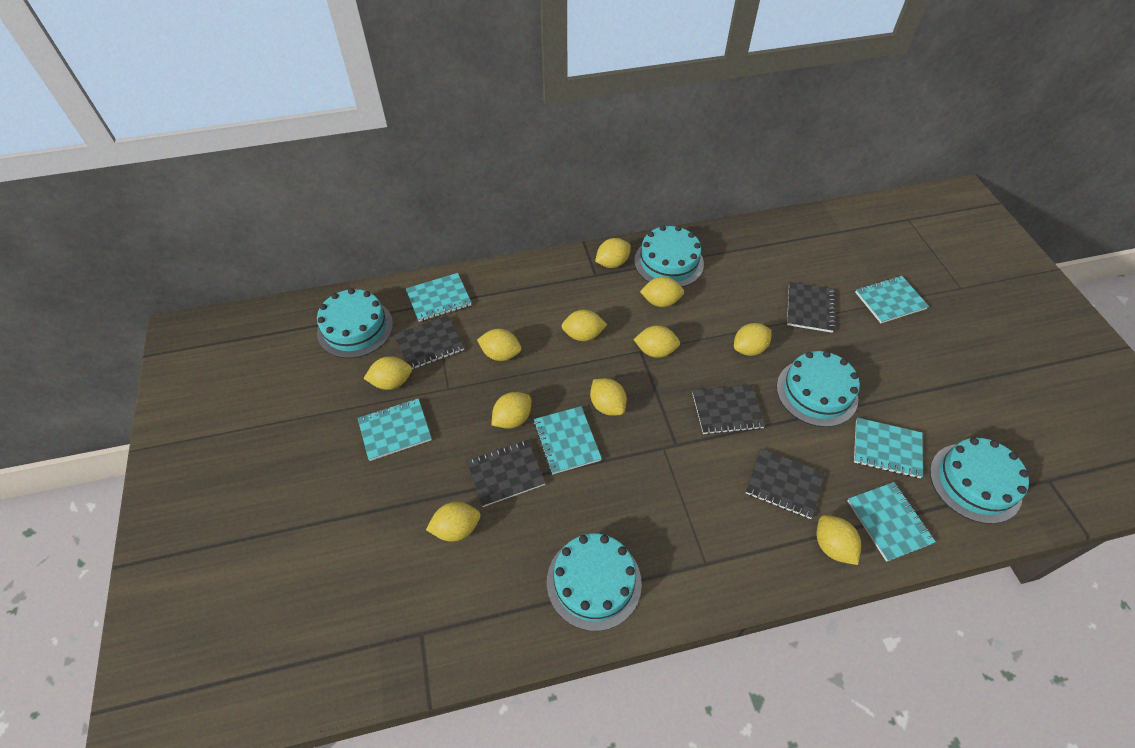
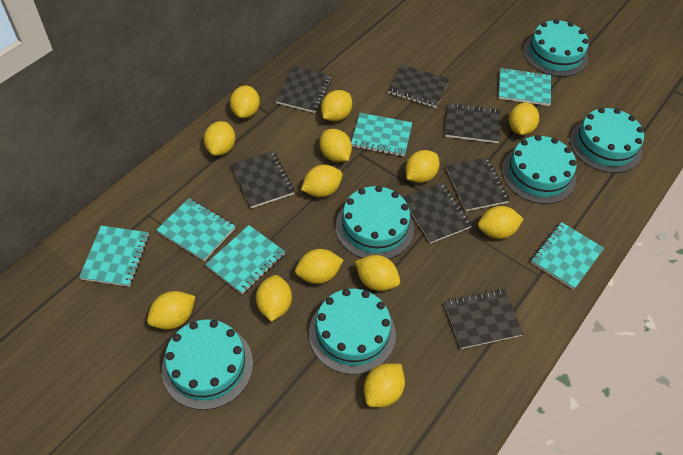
black notebook: 5 -> 7
turquoise cake: 5 -> 6
yellow lemon: 11 -> 13

